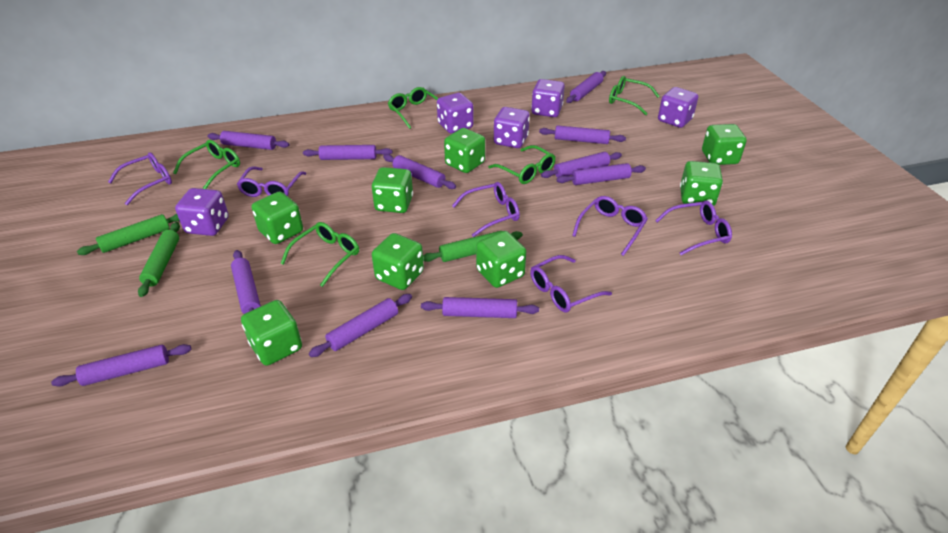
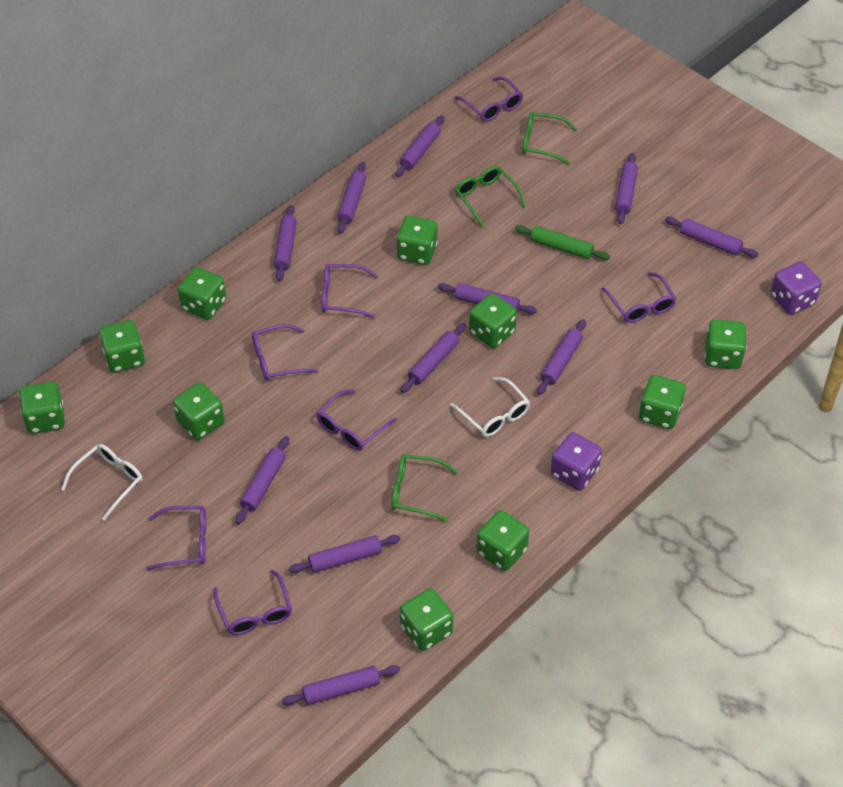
green dice: 8 -> 10
green glasses: 5 -> 3
green rolling pin: 3 -> 1
purple dice: 5 -> 2
purple glasses: 6 -> 7
white glasses: 0 -> 2

